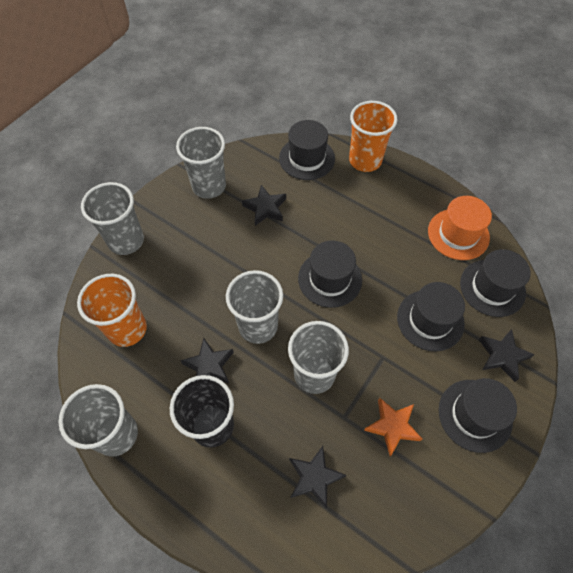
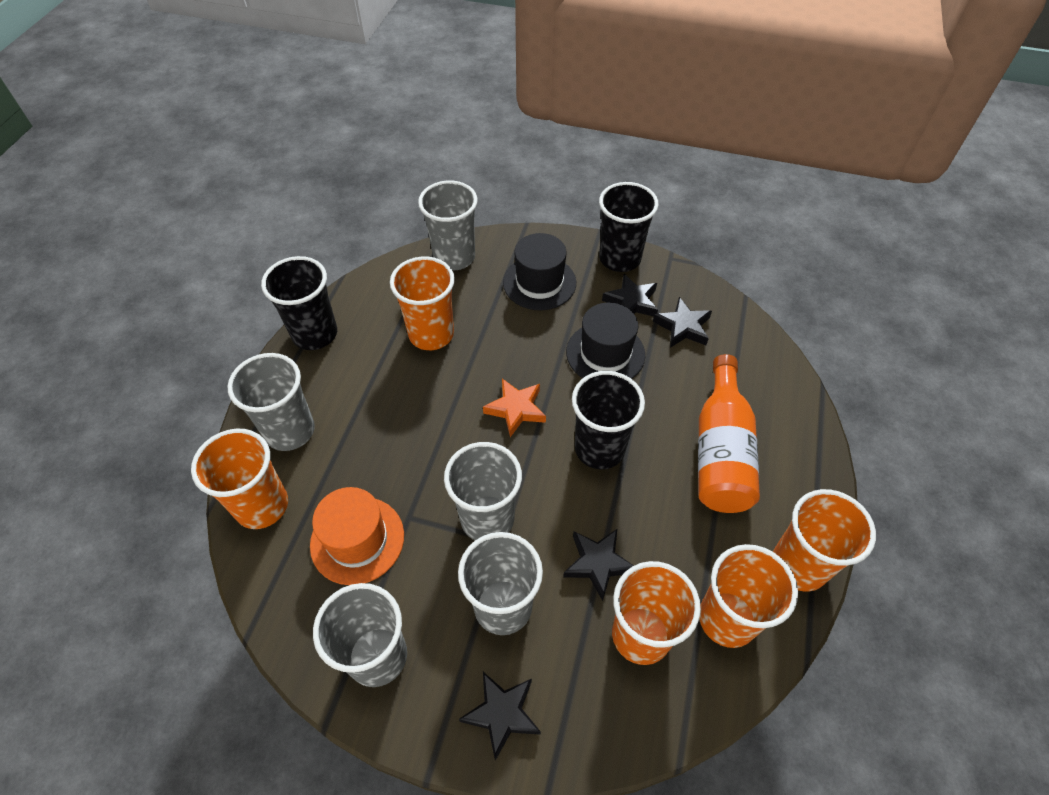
black cup: 1 -> 3
black hat: 5 -> 2
orange bottle: 0 -> 1
orange cup: 2 -> 5

